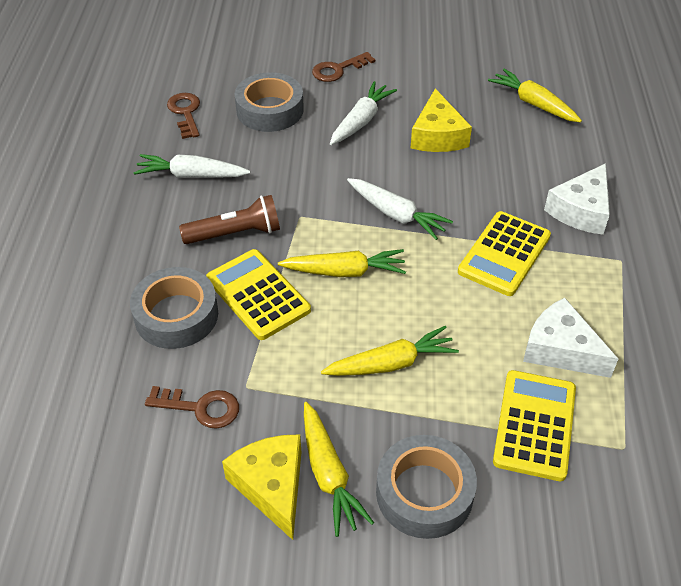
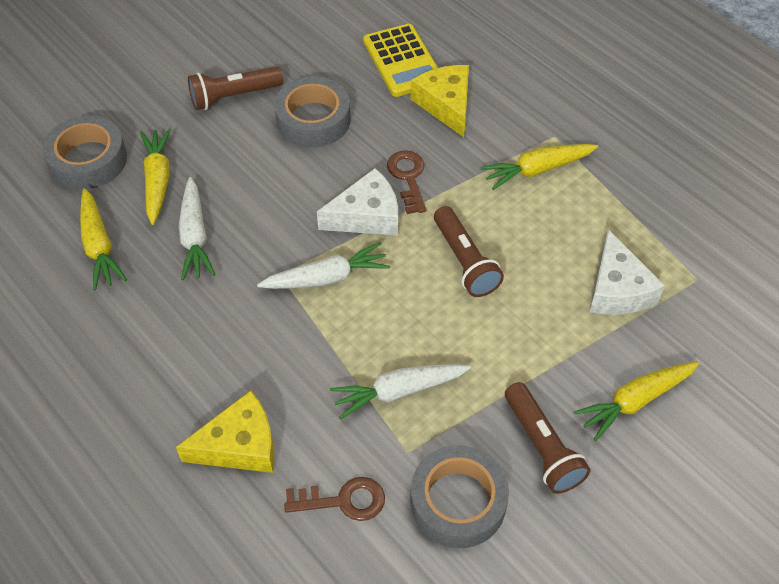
brown flashlight: 1 -> 3
brown key: 3 -> 2
yellow calculator: 3 -> 1

